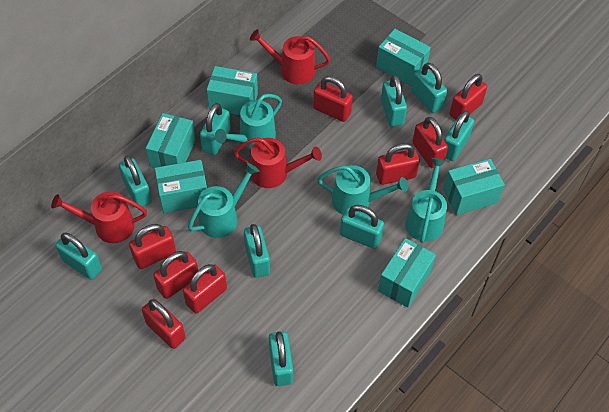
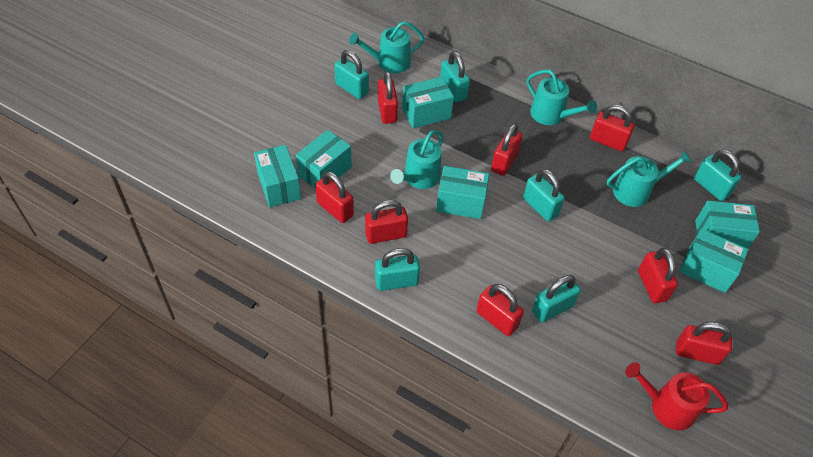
red watering can: 3 -> 1
turquoise padlock: 9 -> 6

